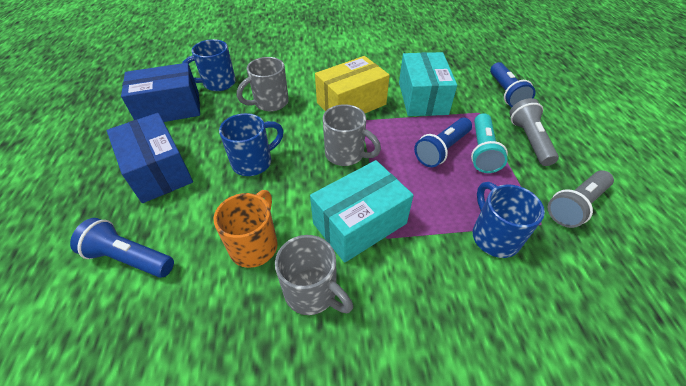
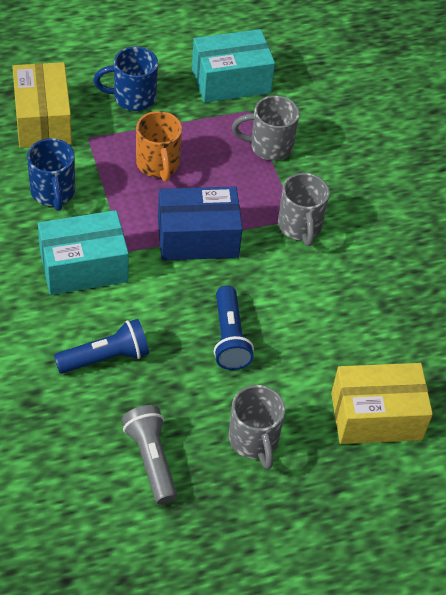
blue box: 2 -> 1
blue flashlight: 3 -> 2
blue mug: 3 -> 2
grey flashlight: 2 -> 1
turquoise flashlight: 1 -> 0
yellow box: 1 -> 2

